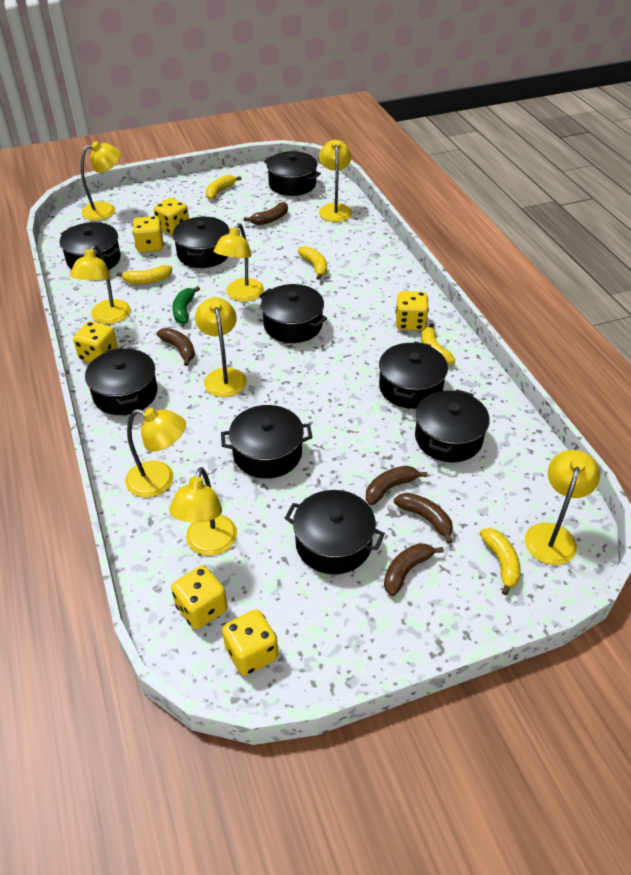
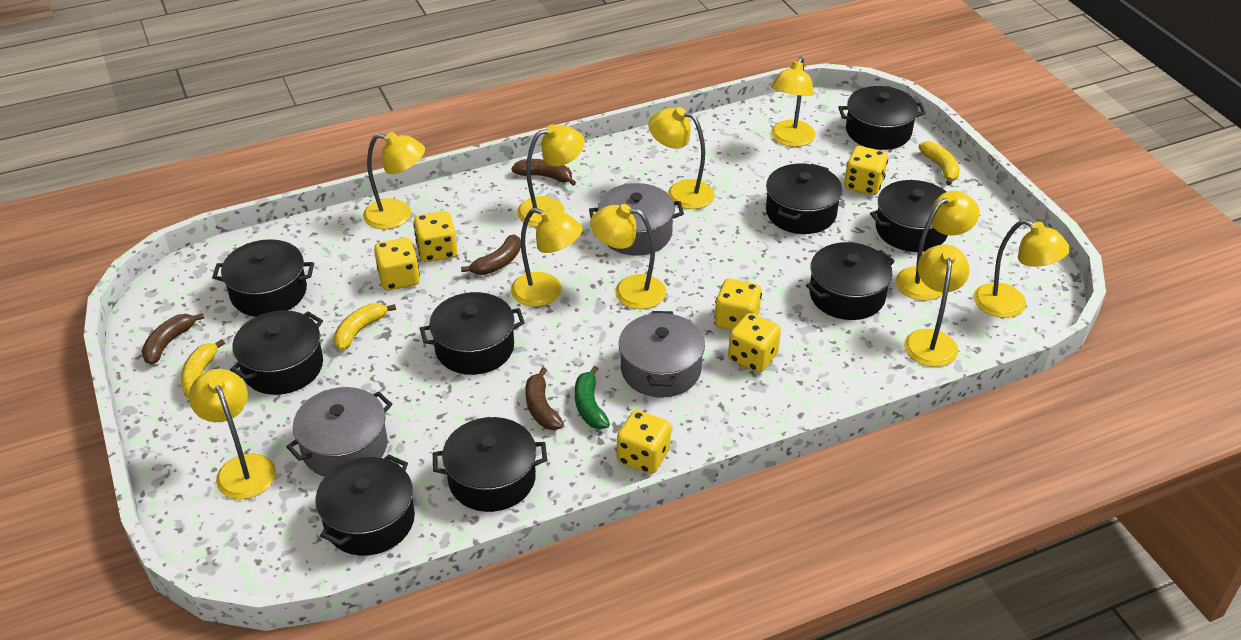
brown banana: 5 -> 4
grey pot: 0 -> 3
yellow banana: 5 -> 3
yellow lamp: 8 -> 10

